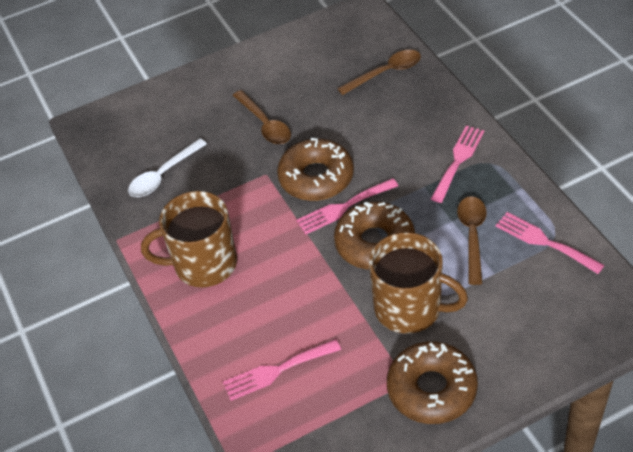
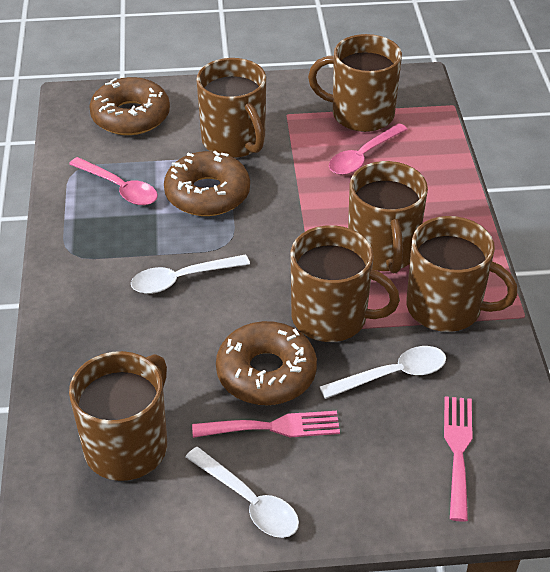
brown mug: 2 -> 6
brown spoon: 3 -> 0
pink fork: 4 -> 2
pink spoon: 0 -> 2
white spoon: 1 -> 3

